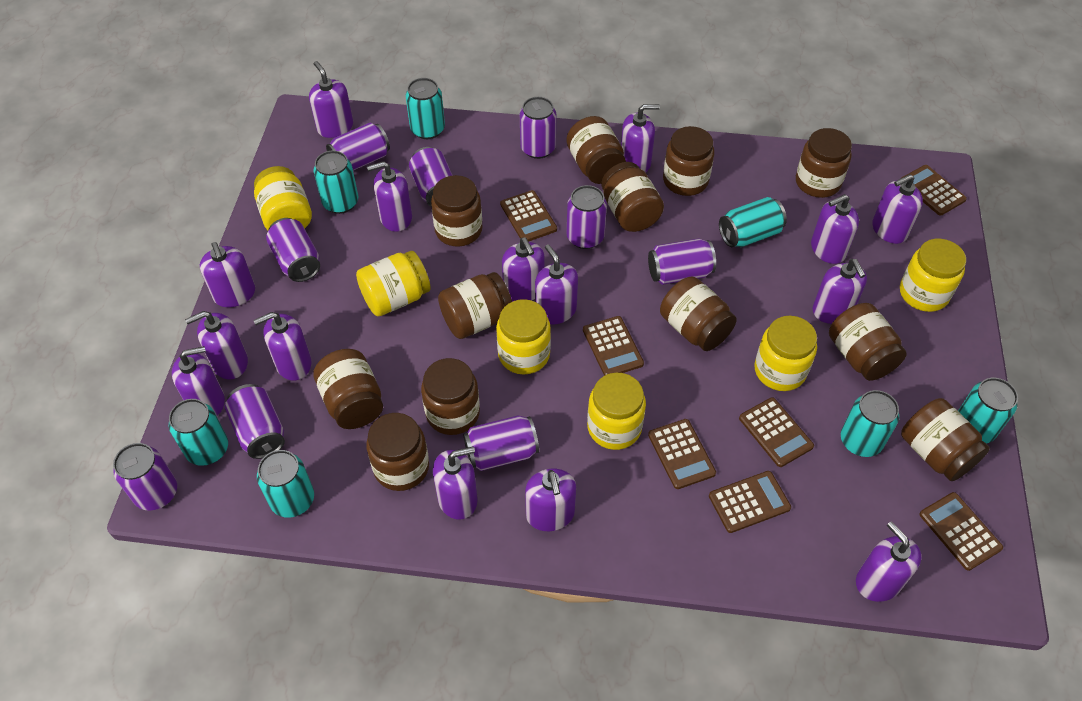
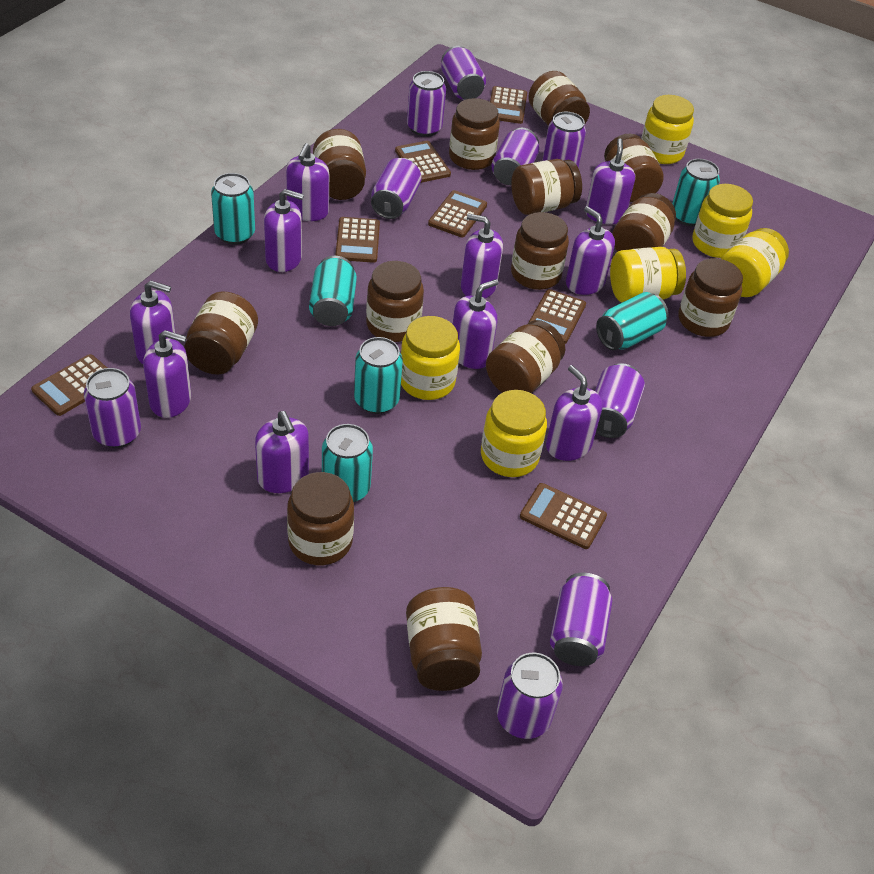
brown jar: 12 -> 13
purple soap dispenser: 15 -> 10
turquoise can: 7 -> 6

